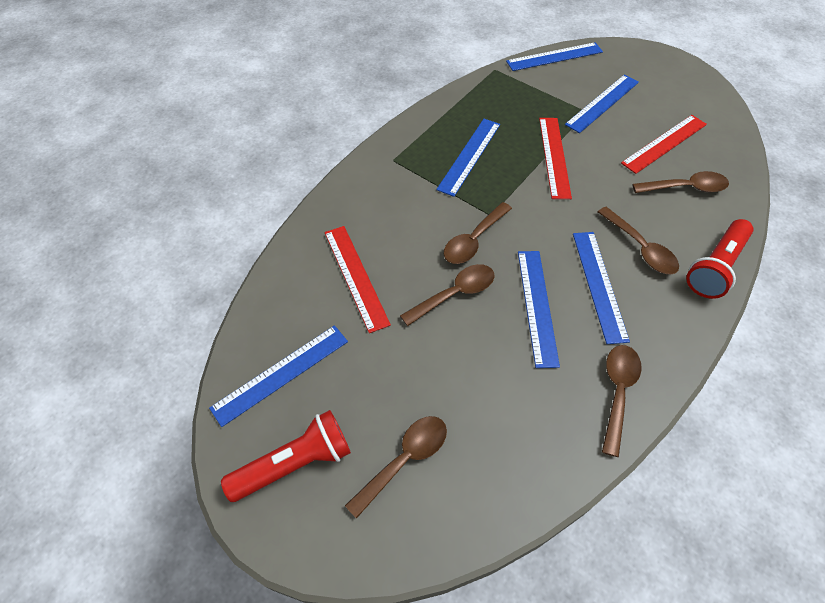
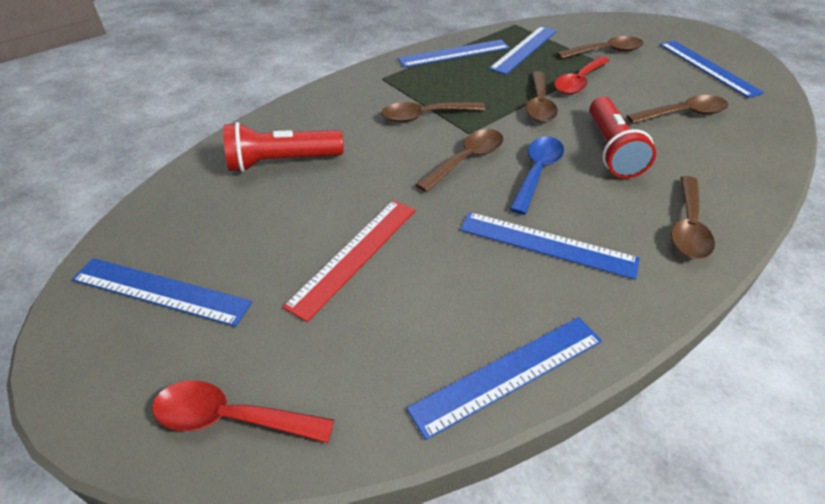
blue spoon: 0 -> 1
red ruler: 3 -> 1
red spoon: 0 -> 2

